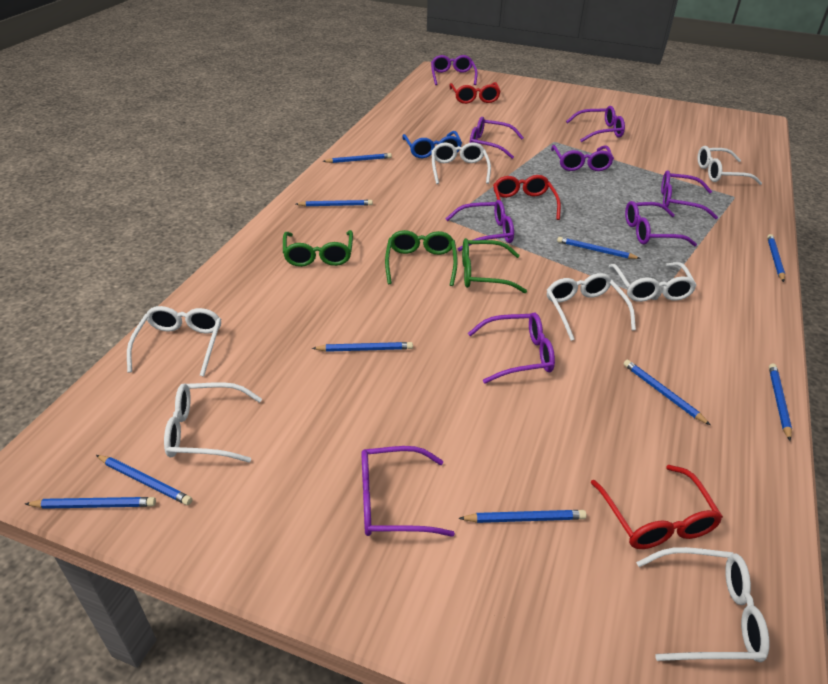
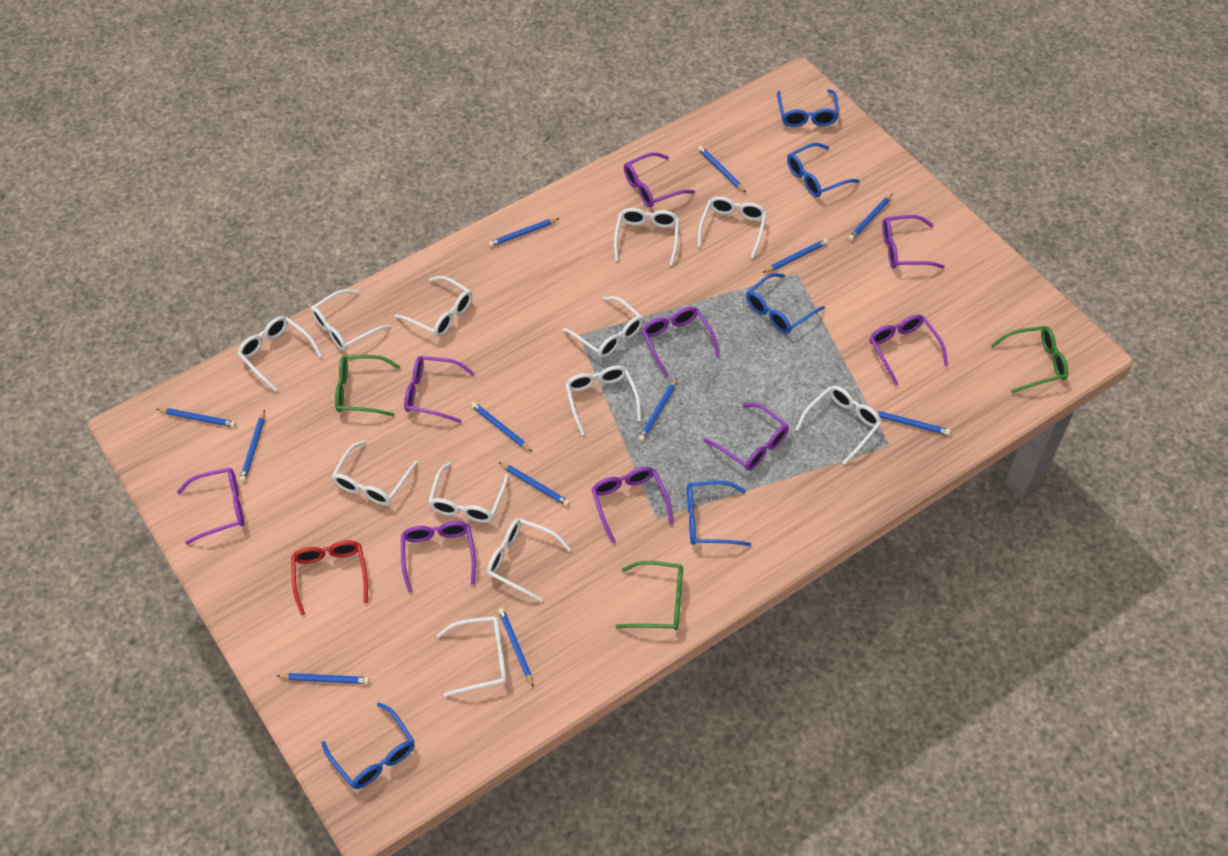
blue glasses: 1 -> 5
blue pencil: 10 -> 12
red glasses: 3 -> 1
white glasses: 7 -> 12

